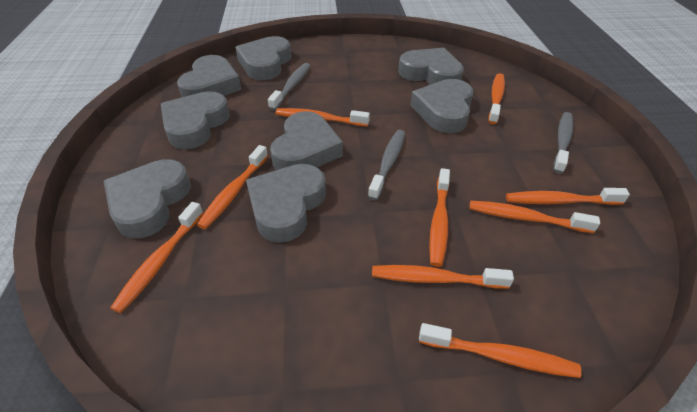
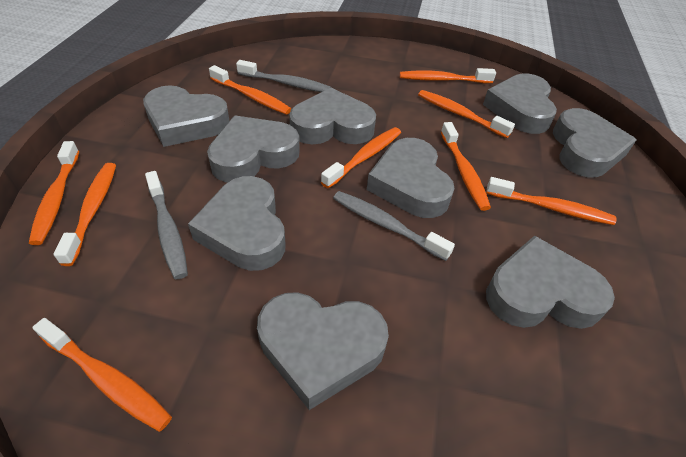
grey heart: 8 -> 9

